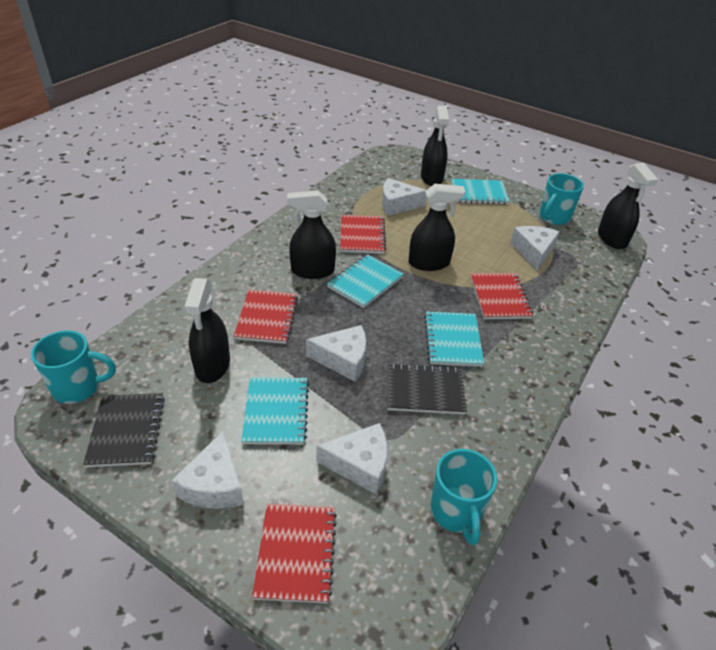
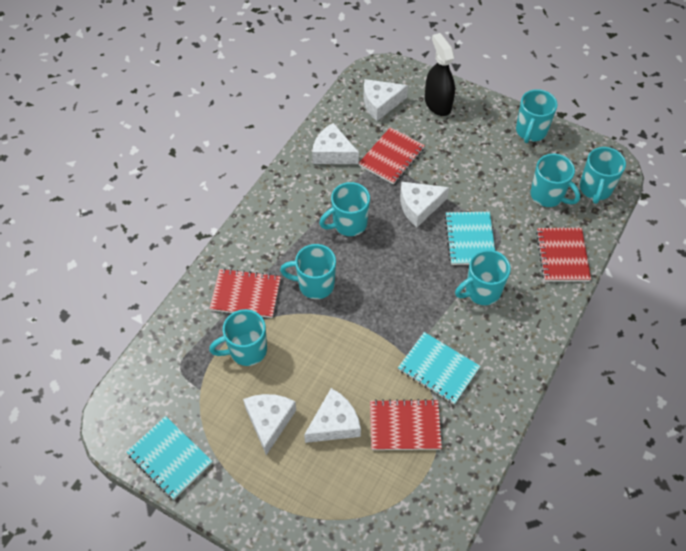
black notebook: 2 -> 0
black spray bottle: 5 -> 1
turquoise mug: 3 -> 7
turquoise notebook: 4 -> 3

